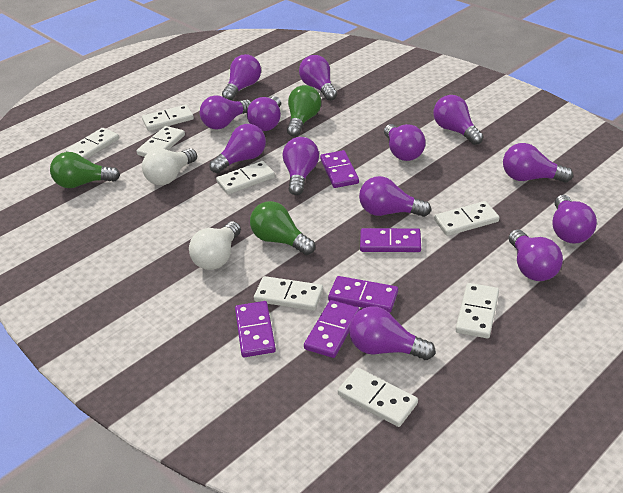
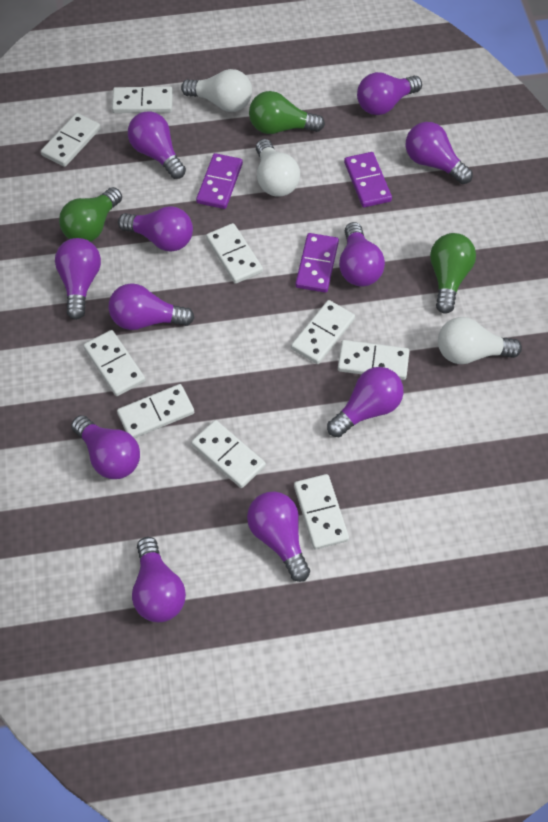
purple domino: 5 -> 3
purple light bulb: 13 -> 11
white domino: 8 -> 9
white light bulb: 2 -> 3

